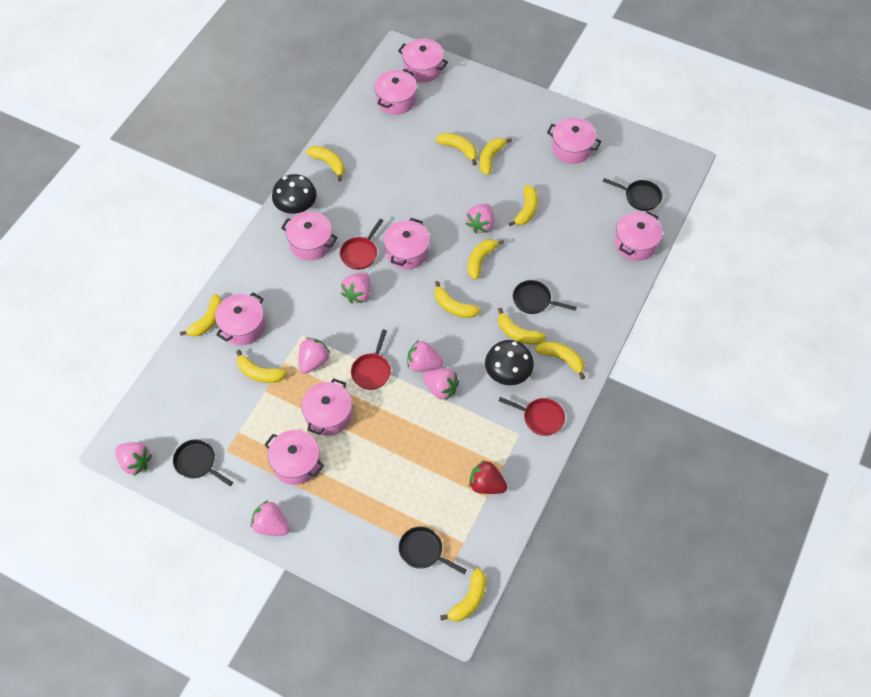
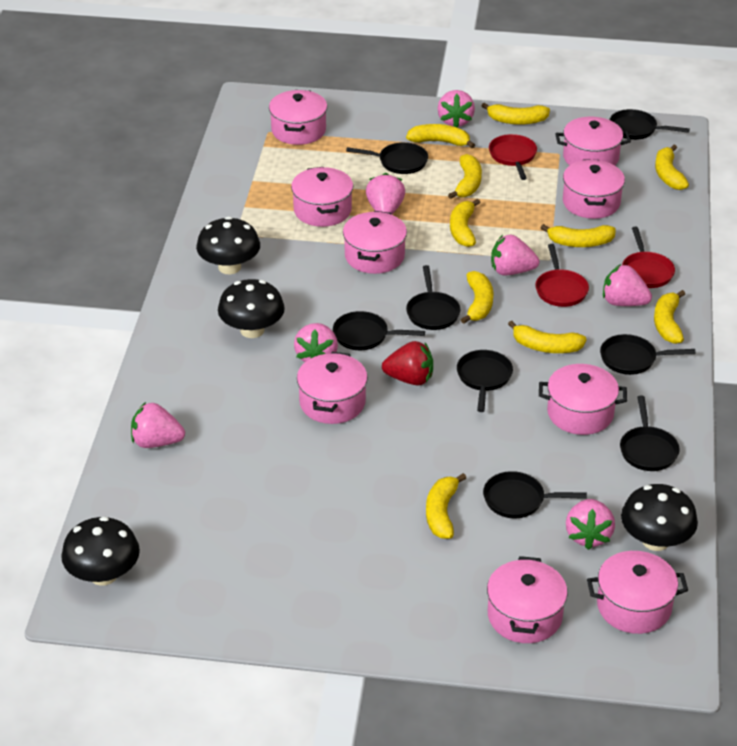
black mushroom: 2 -> 4
black pan: 4 -> 8
yellow banana: 11 -> 10

